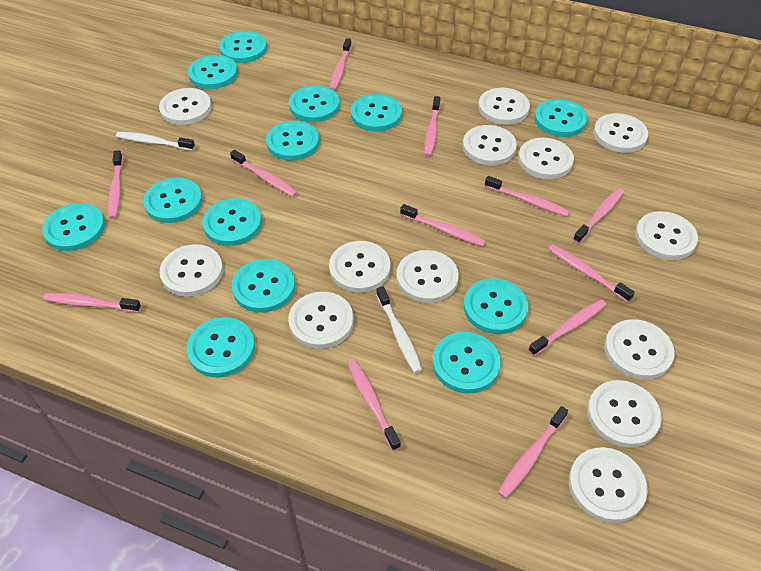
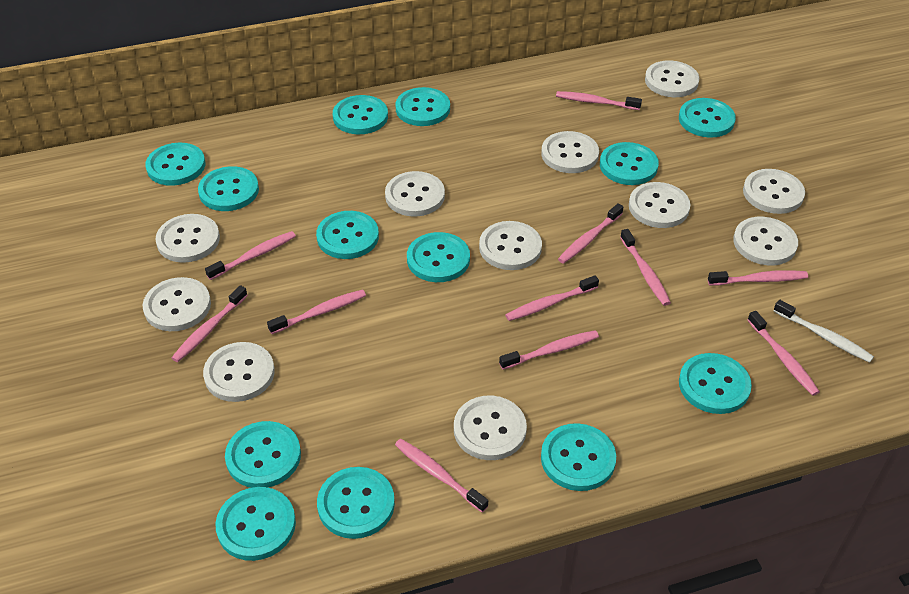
pink toothbrush: 12 -> 11
white button: 13 -> 11
white toothbrush: 2 -> 1

